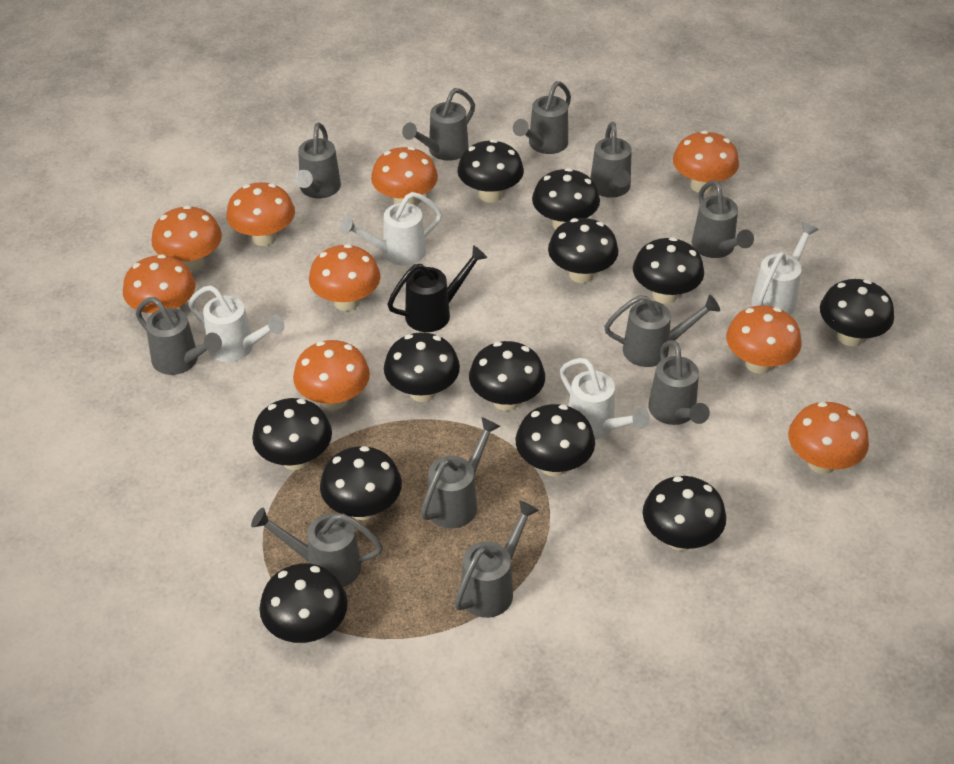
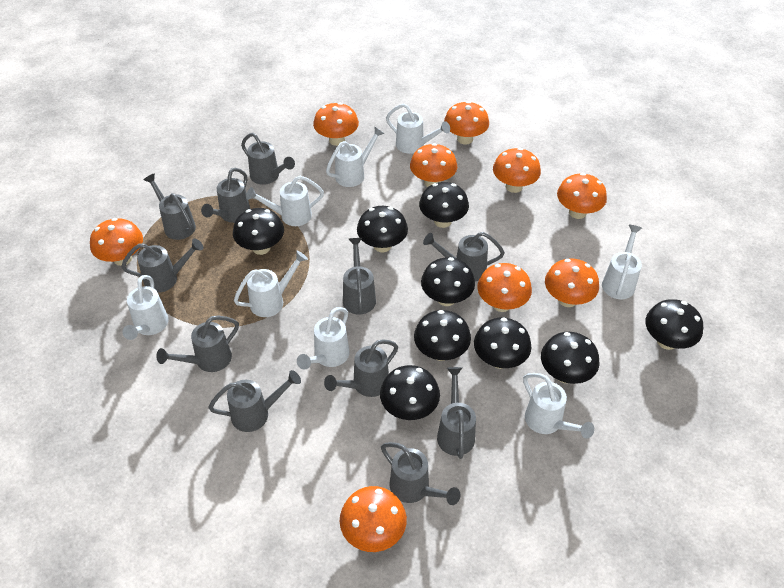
black mushroom: 12 -> 9
black watering can: 1 -> 0
white watering can: 4 -> 8

